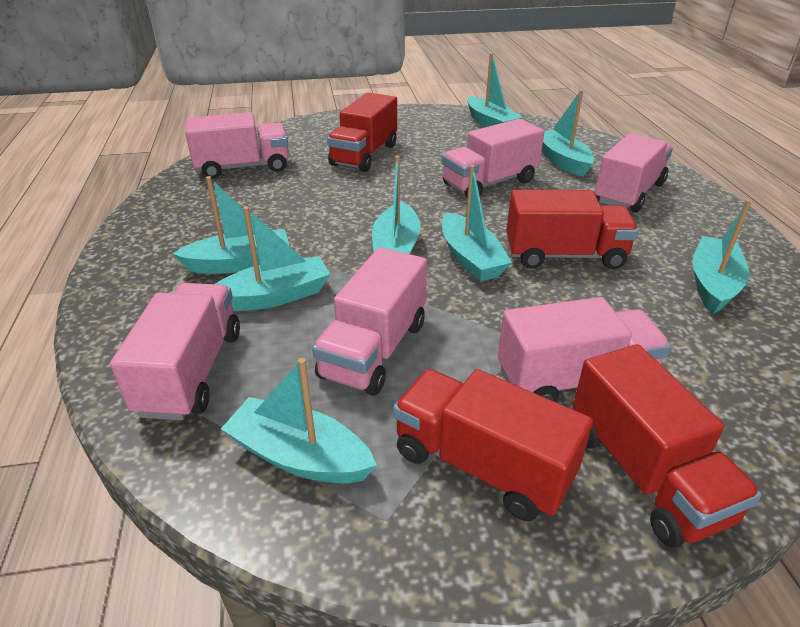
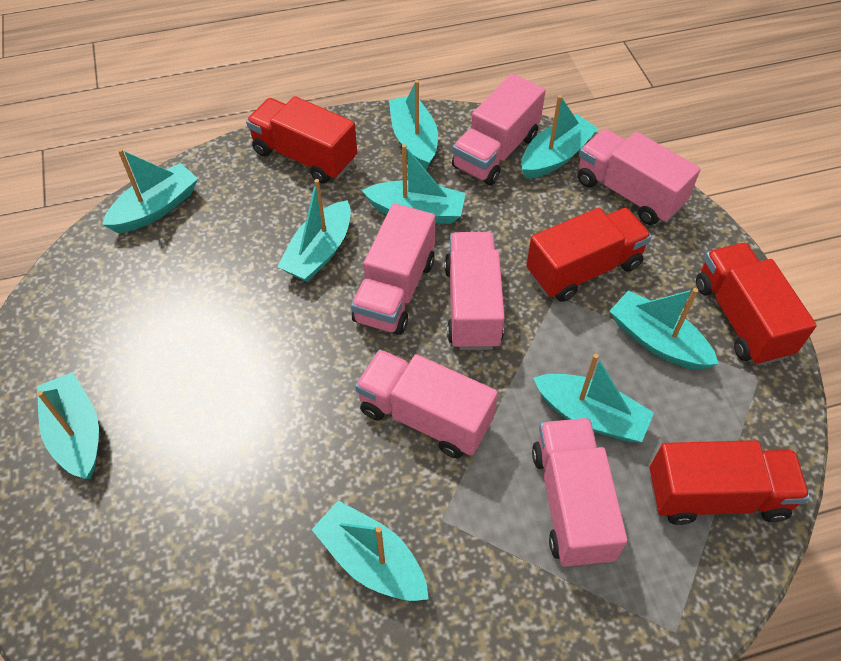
turquoise boat: 8 -> 9

